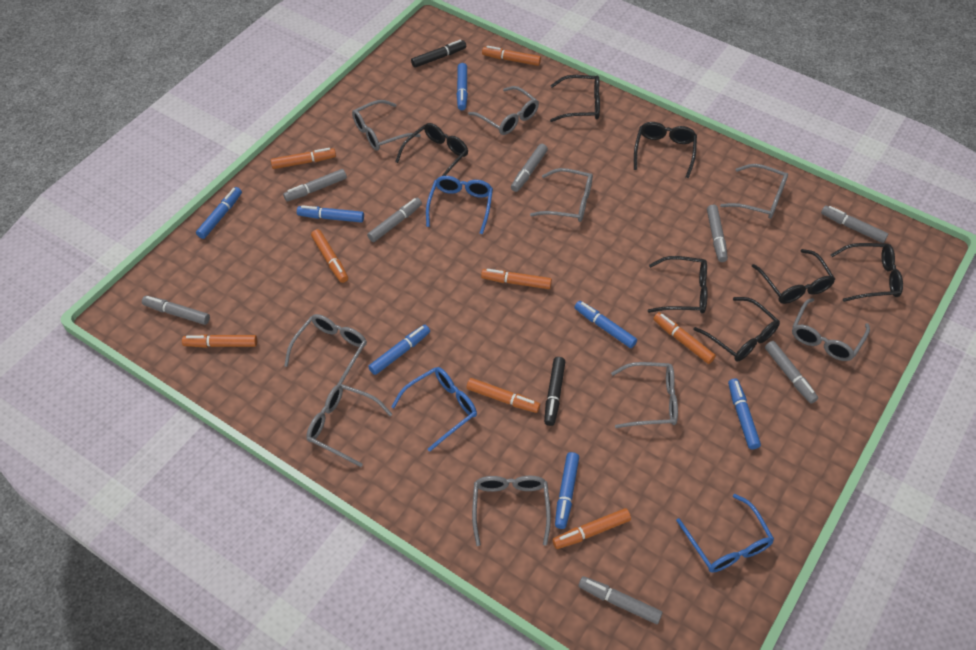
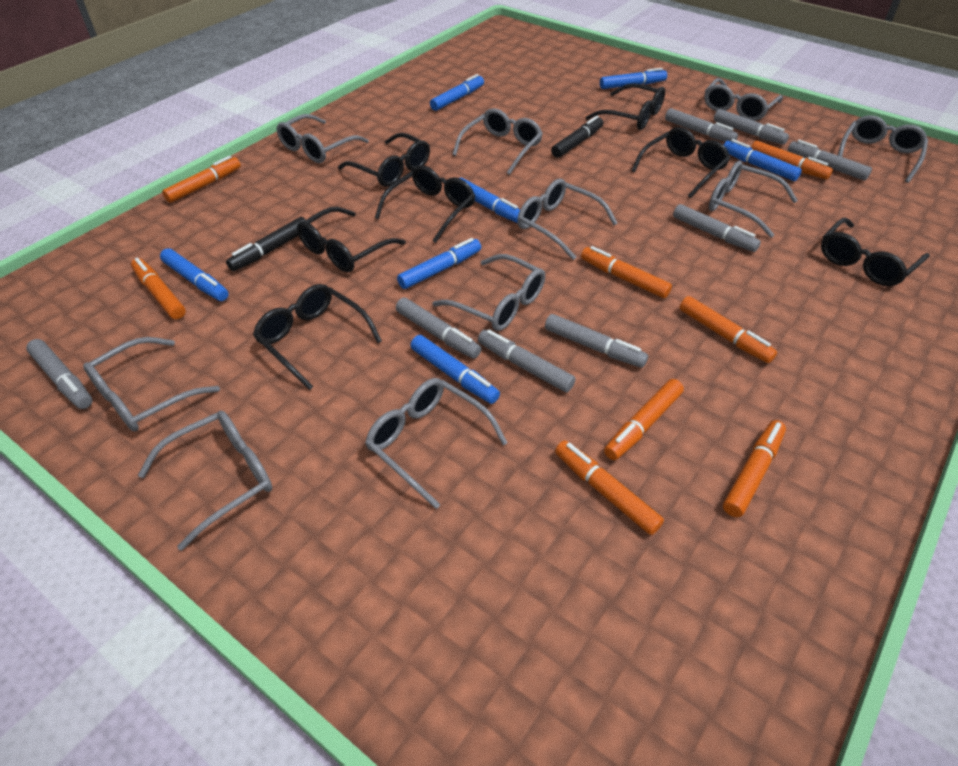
blue glasses: 3 -> 0
grey glasses: 9 -> 10

